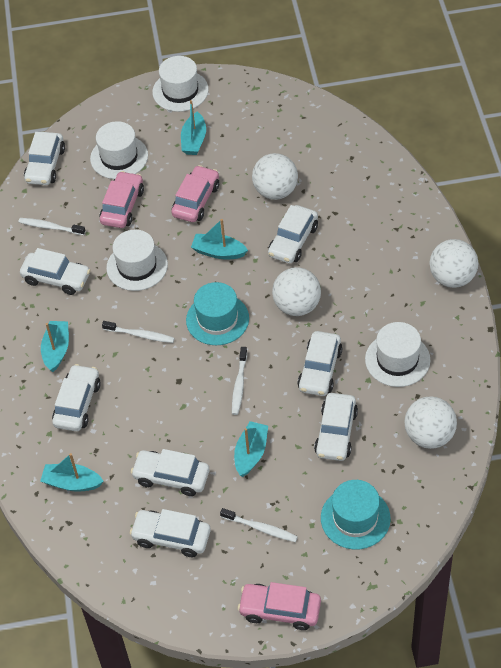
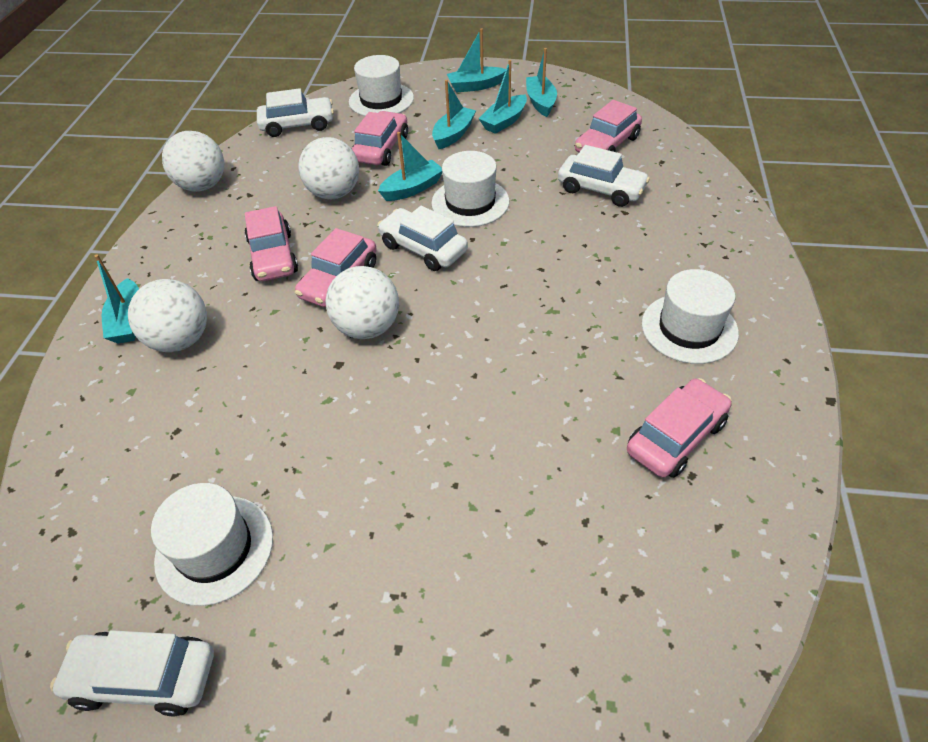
pink car: 3 -> 5
turquoise boat: 5 -> 6
turquoise hat: 2 -> 0
white car: 8 -> 4
white toothbrush: 4 -> 0

